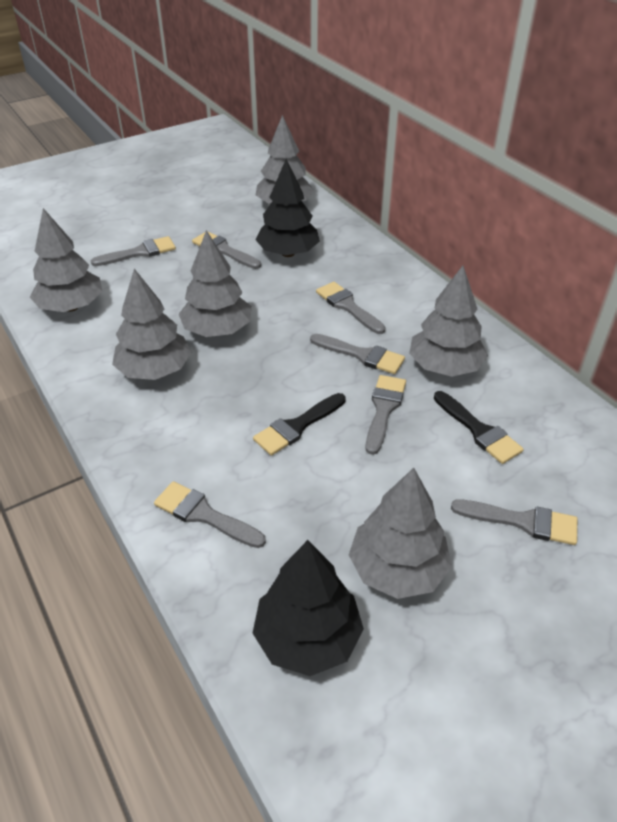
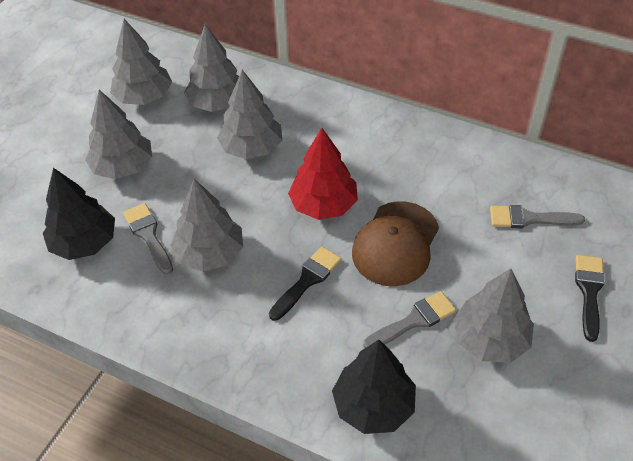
brown cap: 0 -> 1
grey brush: 7 -> 3
red tree: 0 -> 1

